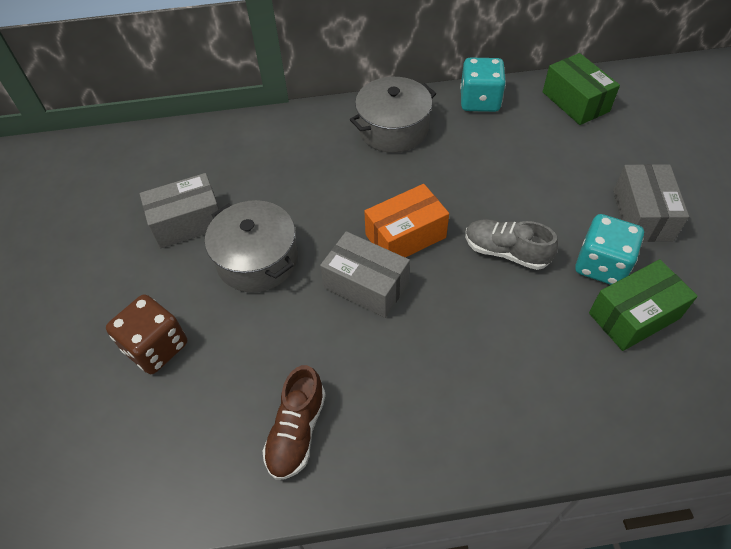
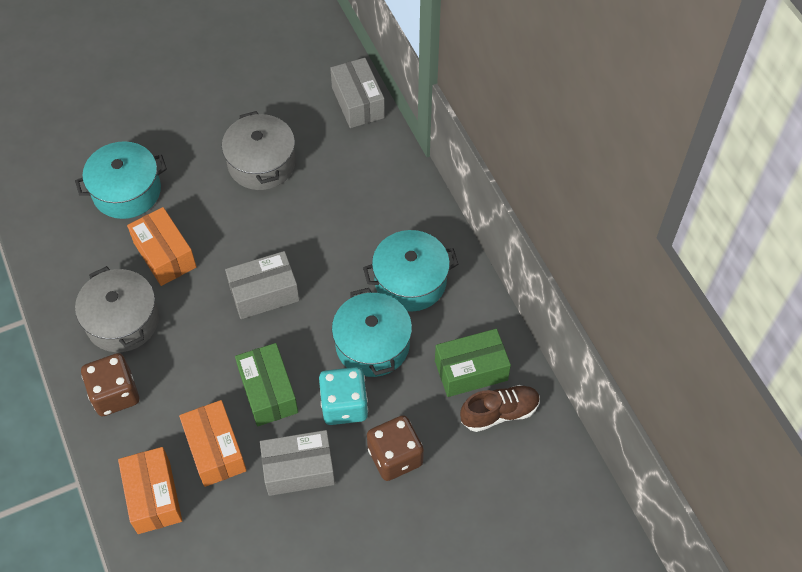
brown dice: 1 -> 2
grey shoe: 1 -> 0
orange box: 1 -> 3
turquoise dice: 2 -> 1
turquoise pot: 0 -> 3

